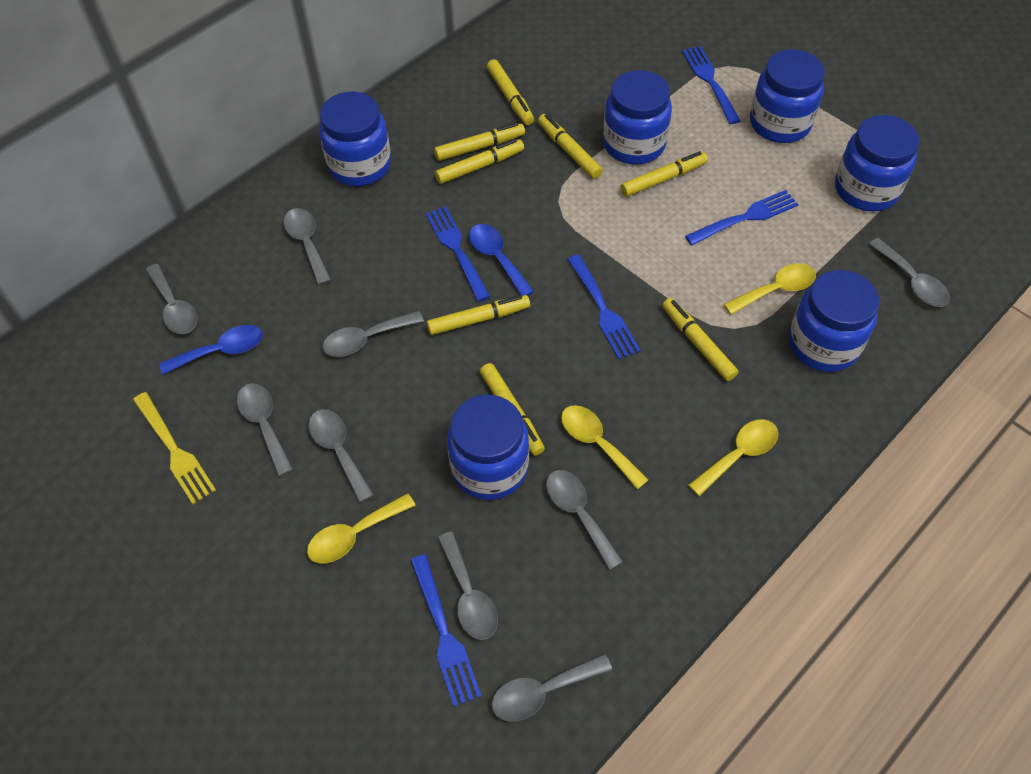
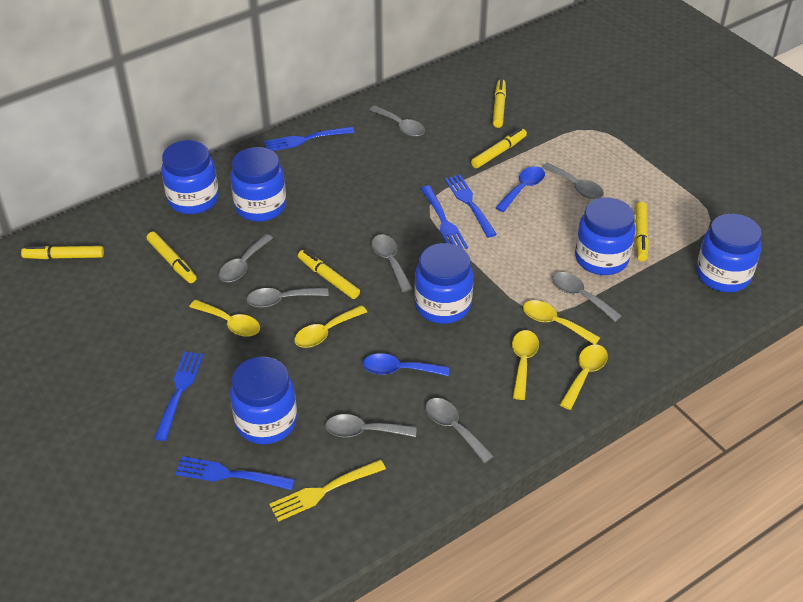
grey spoon: 9 -> 8
yellow marker: 8 -> 6
yellow spoon: 4 -> 5

